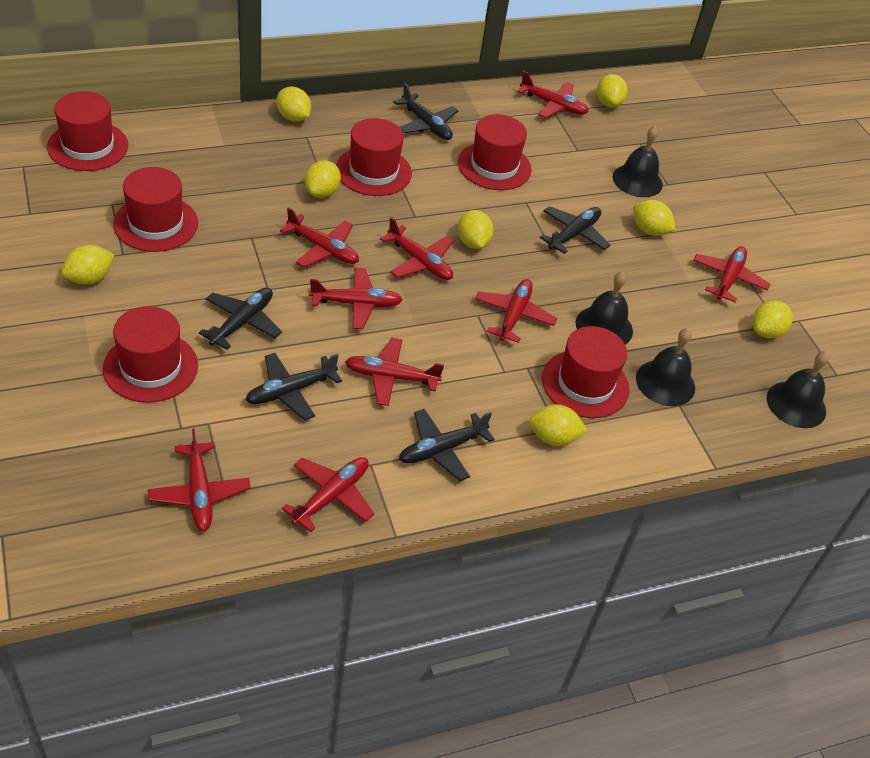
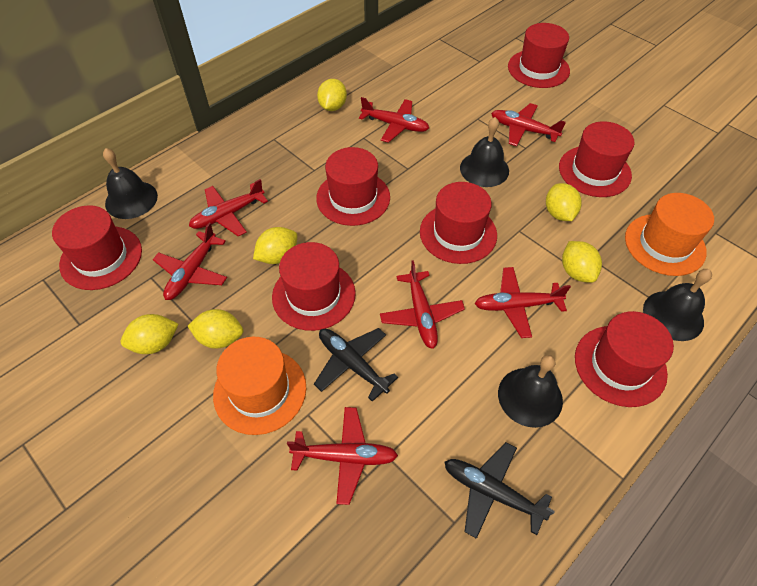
black plane: 5 -> 2
orange hat: 0 -> 2
red hat: 6 -> 7
red plane: 9 -> 7
yellow lemon: 8 -> 6

